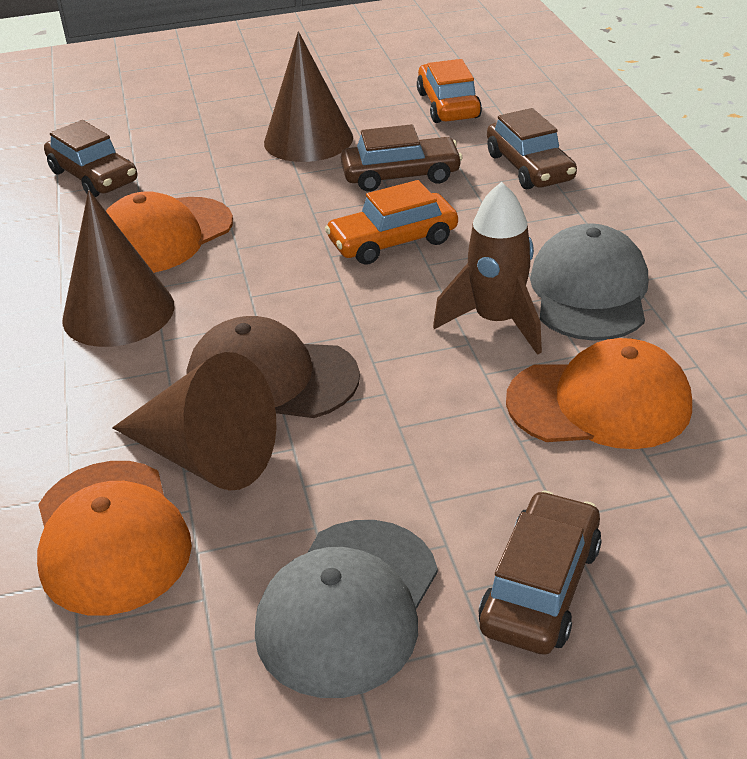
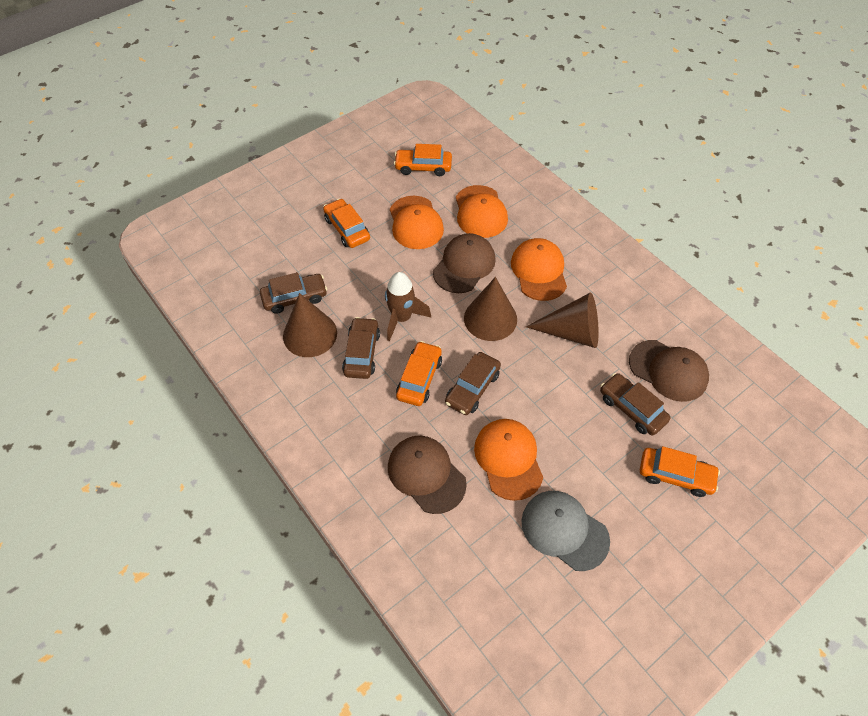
brown cap: 1 -> 3
grey cap: 2 -> 1
orange cap: 3 -> 4
orange car: 2 -> 4

